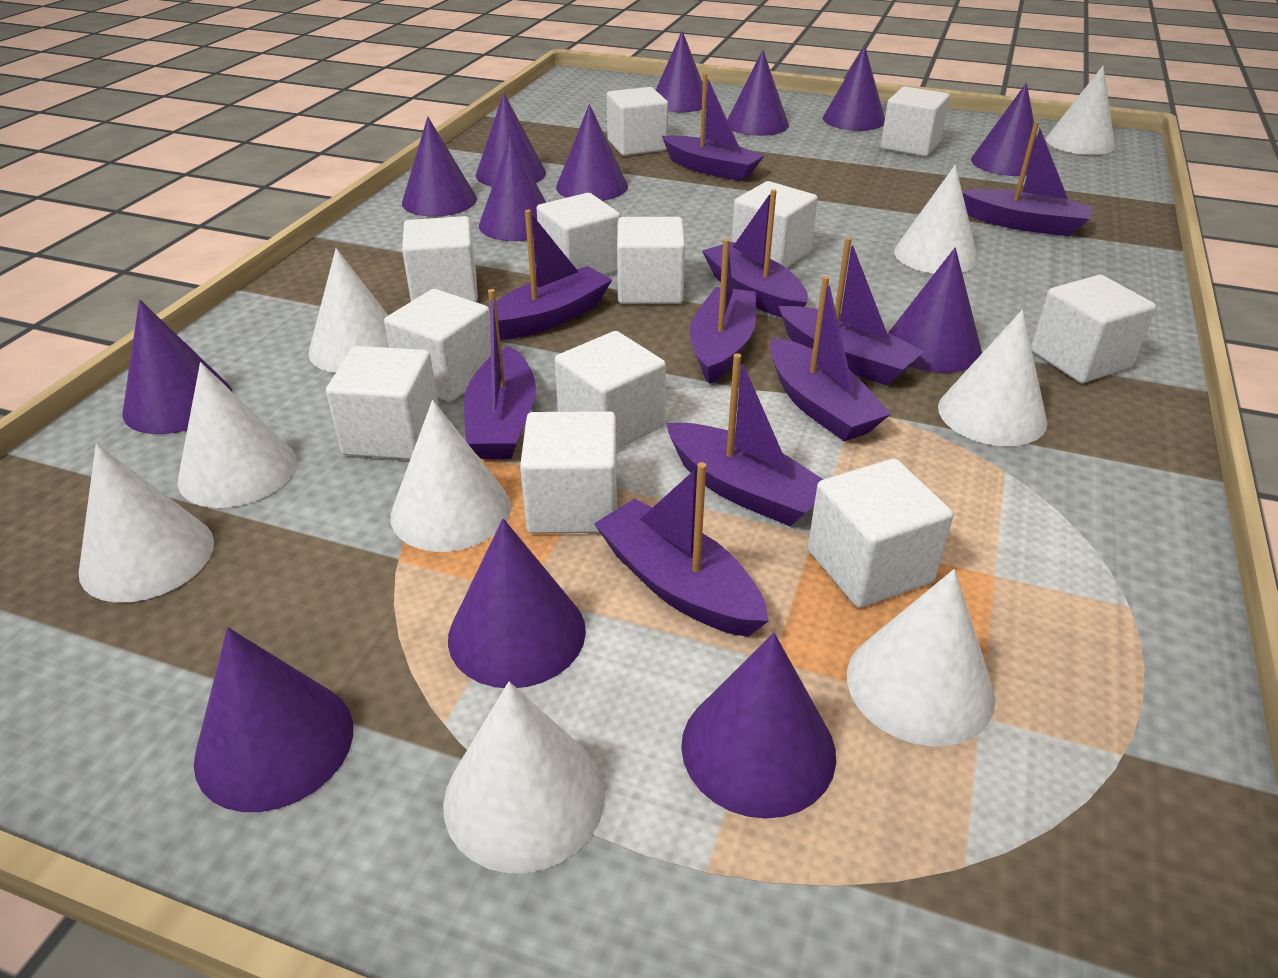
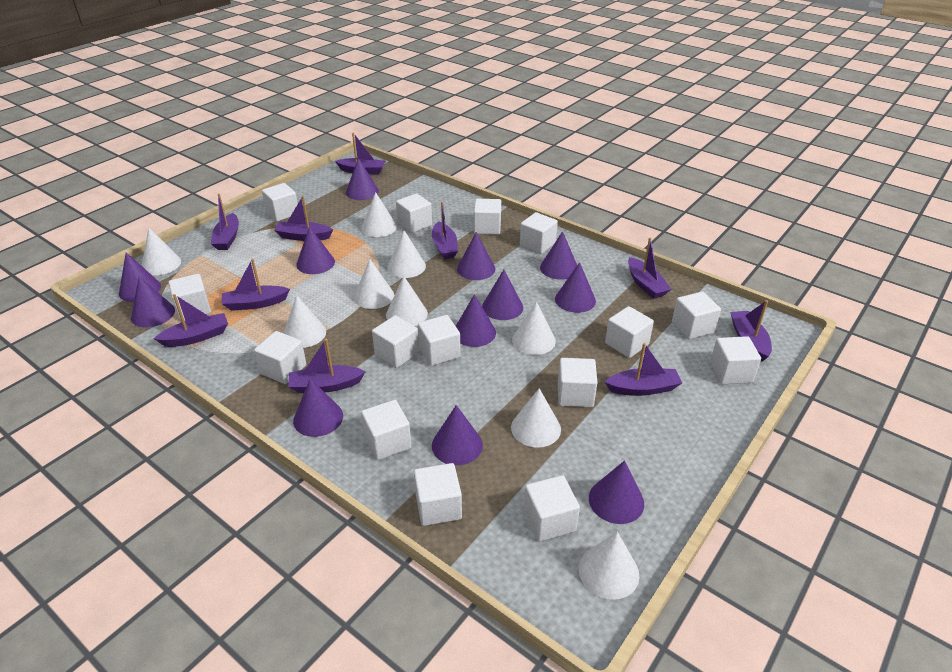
purple cone: 13 -> 12
white cube: 12 -> 15

